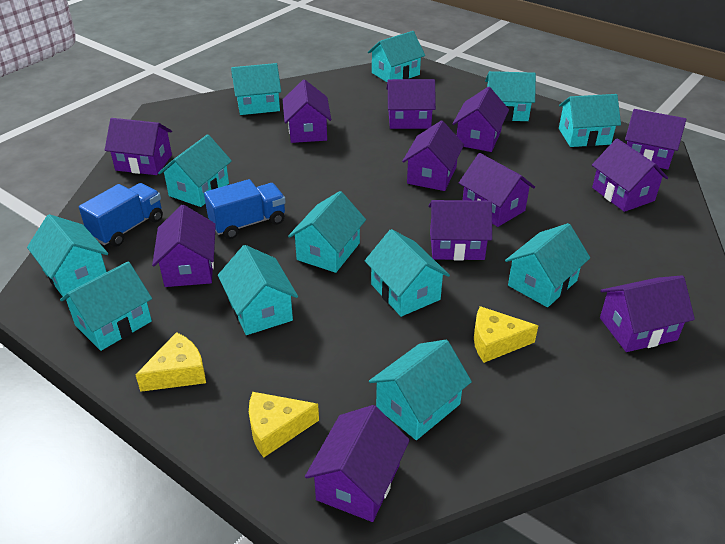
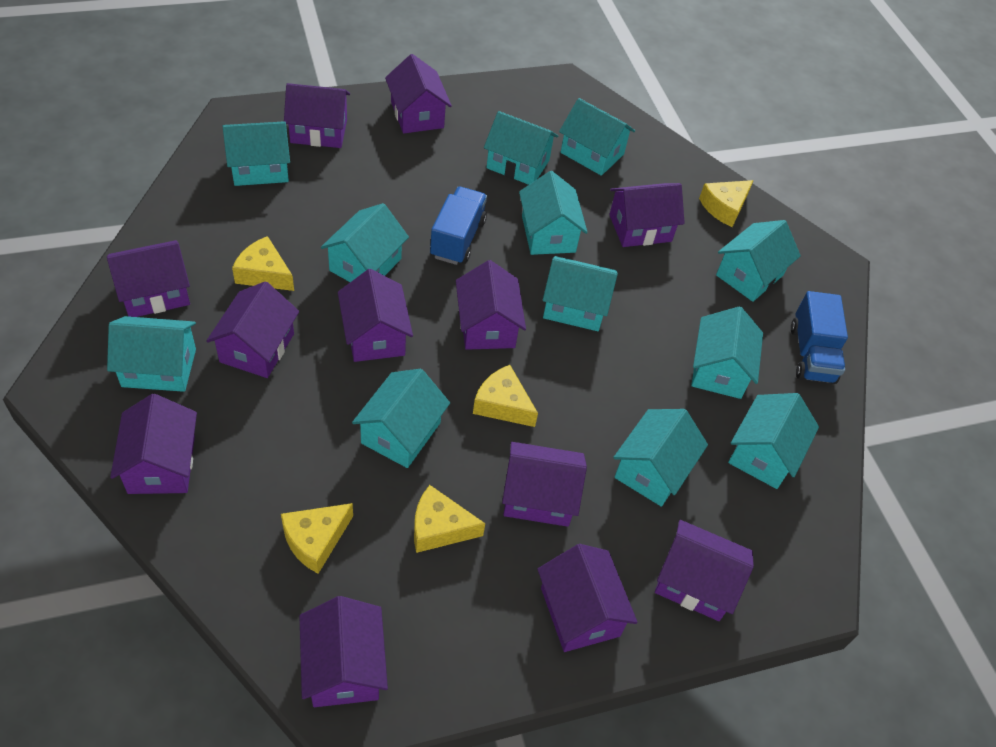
yellow cheese: 3 -> 5

